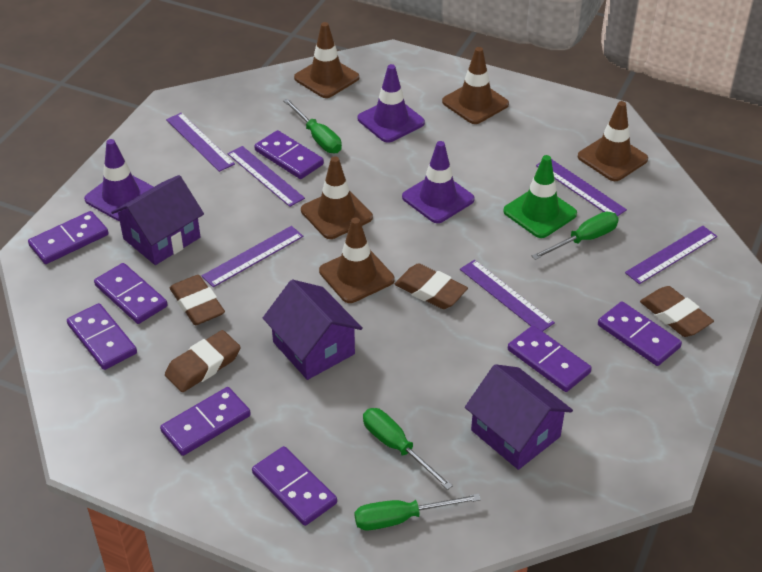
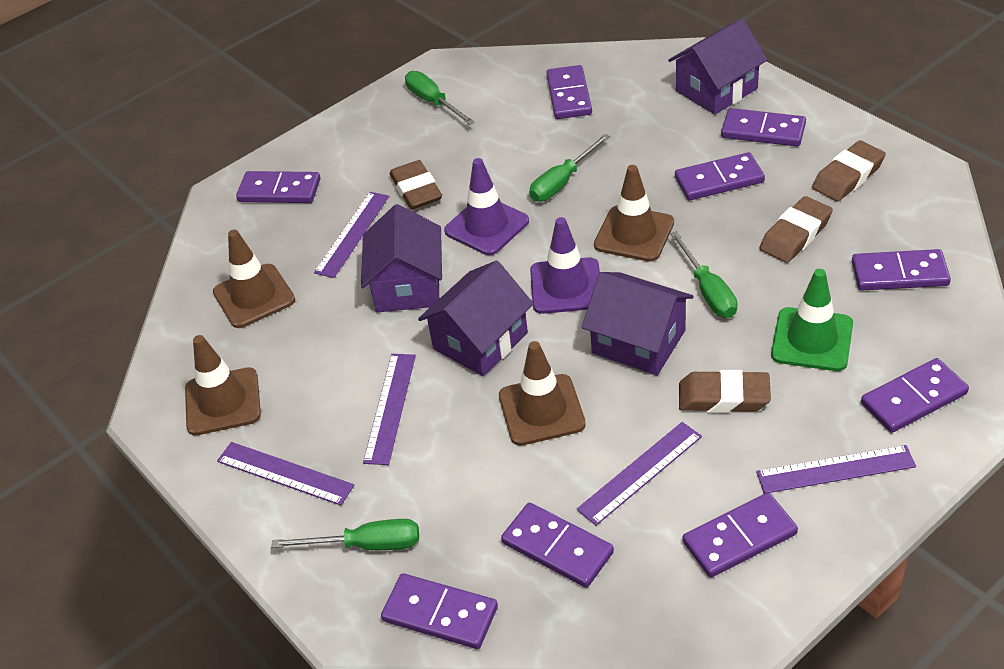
brown traffic cone: 5 -> 4
purple domino: 8 -> 9
purple house: 3 -> 4
purple ruler: 6 -> 5
purple traffic cone: 3 -> 2

